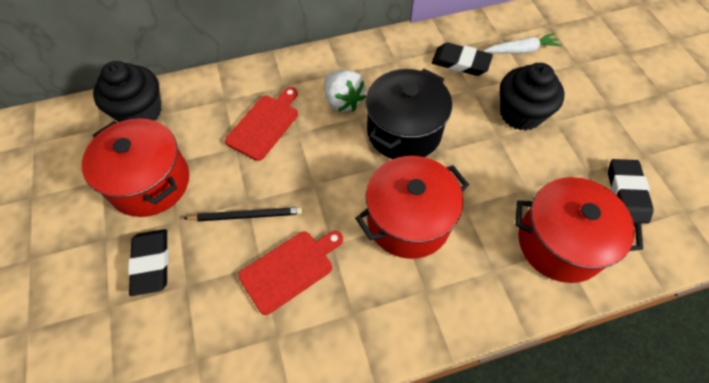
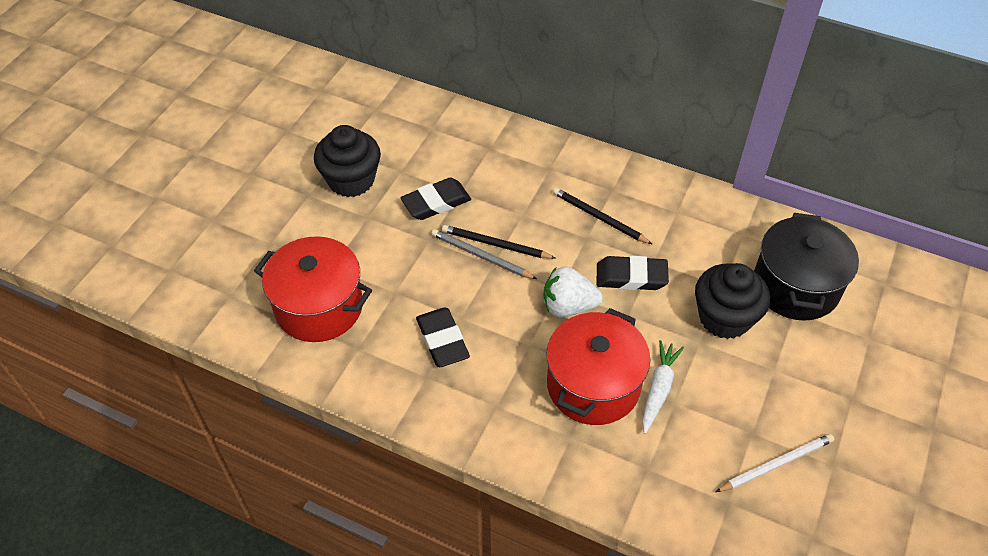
black pencil: 1 -> 2
grey pencil: 0 -> 1
red cutting board: 2 -> 0
red pot: 3 -> 2
white pencil: 0 -> 1

